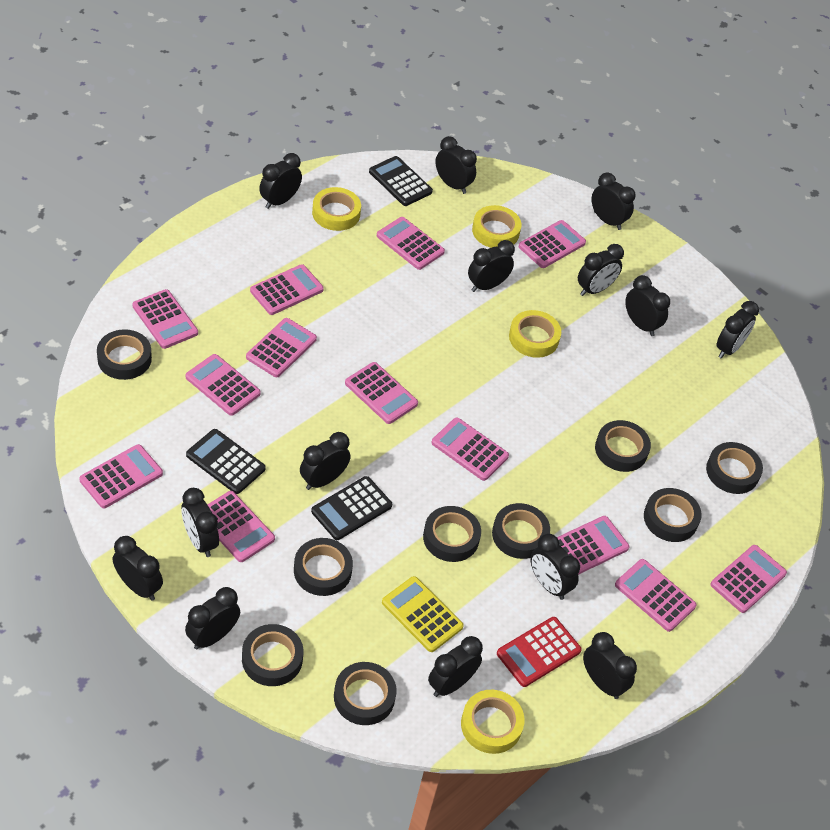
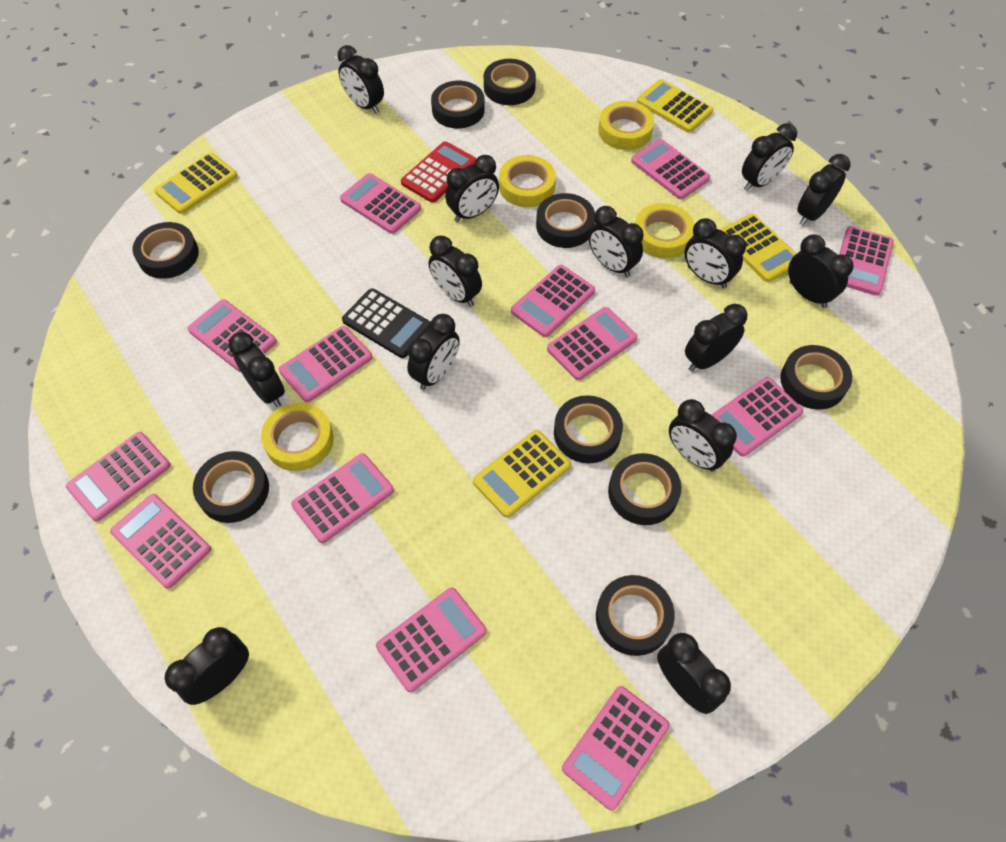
black calculator: 3 -> 1
yellow calculator: 1 -> 4

